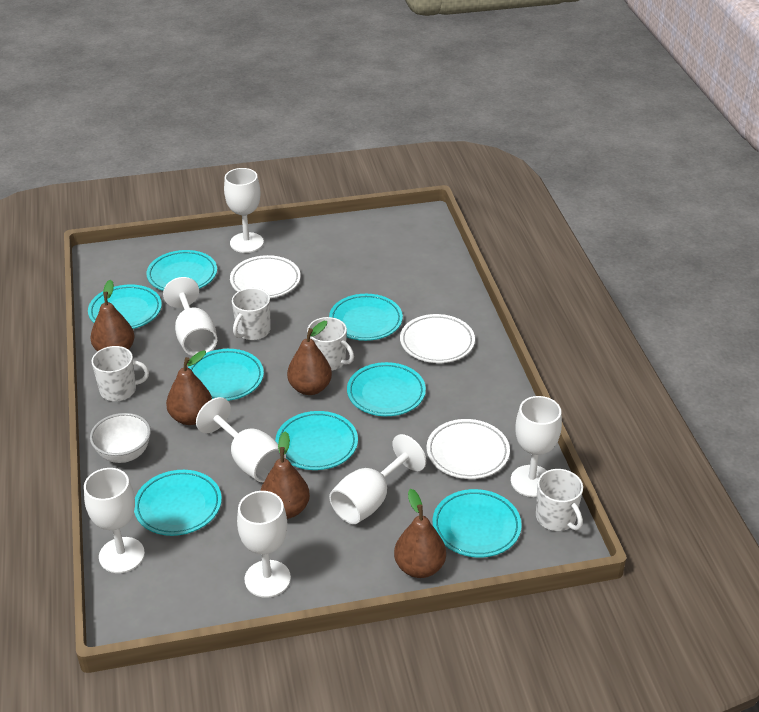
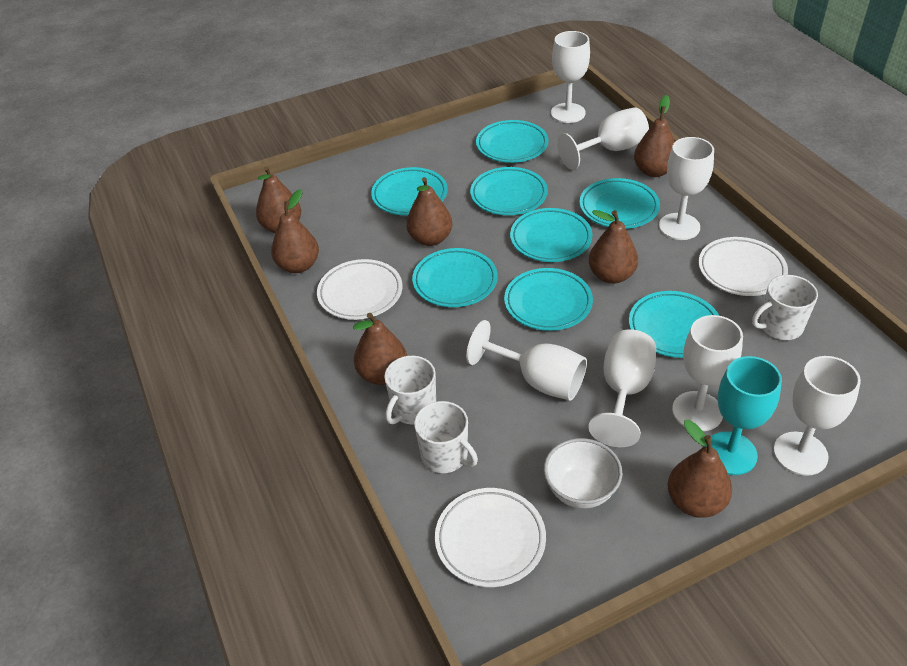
brown pear: 5 -> 7
turquoise goblet: 0 -> 1
white mug: 4 -> 3

